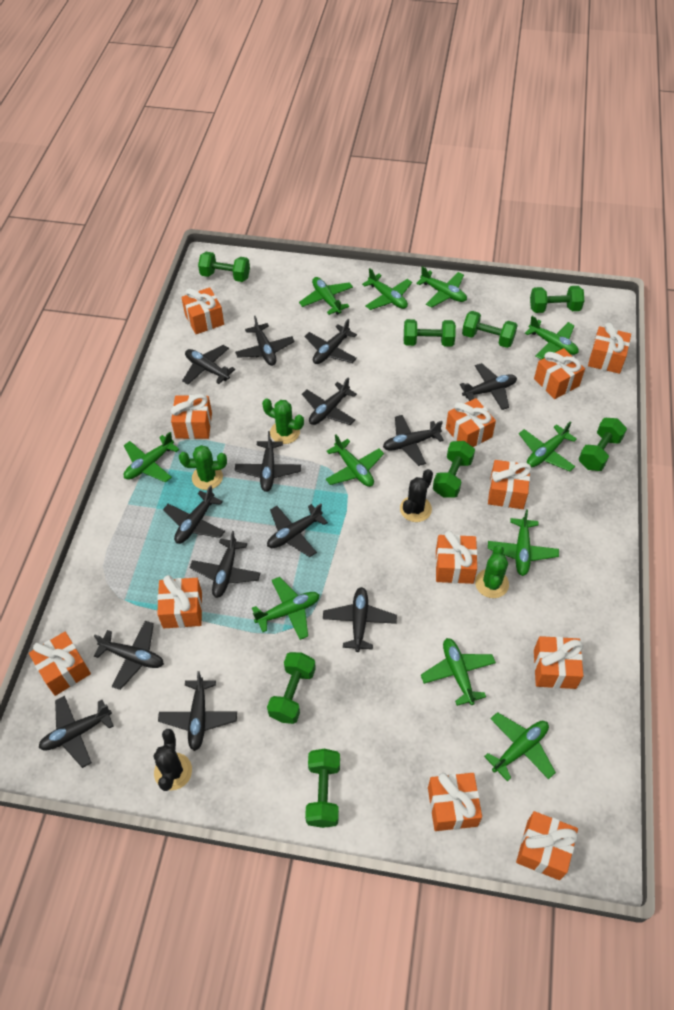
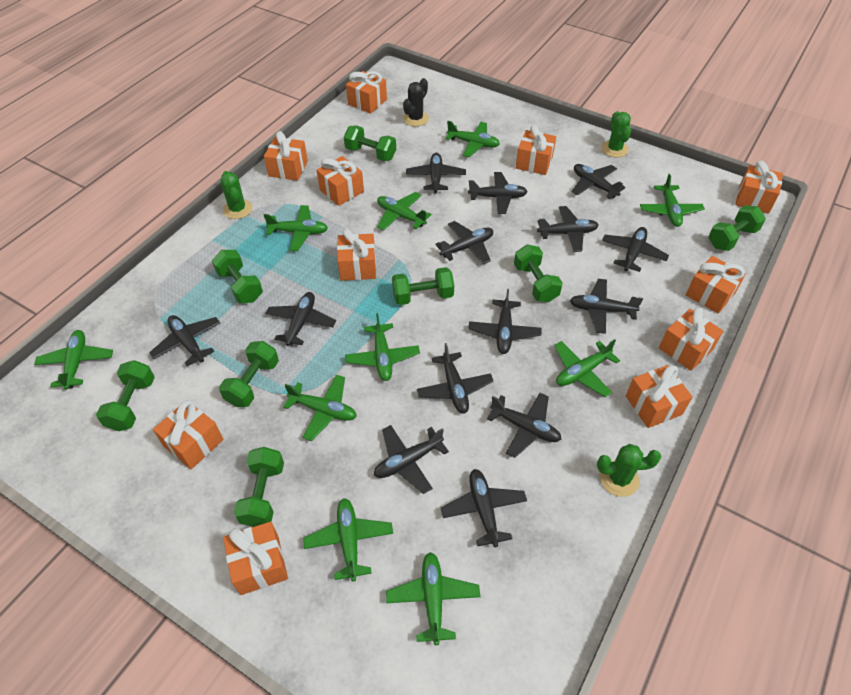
black cactus: 2 -> 1
green plane: 11 -> 10
orange gift: 12 -> 11

